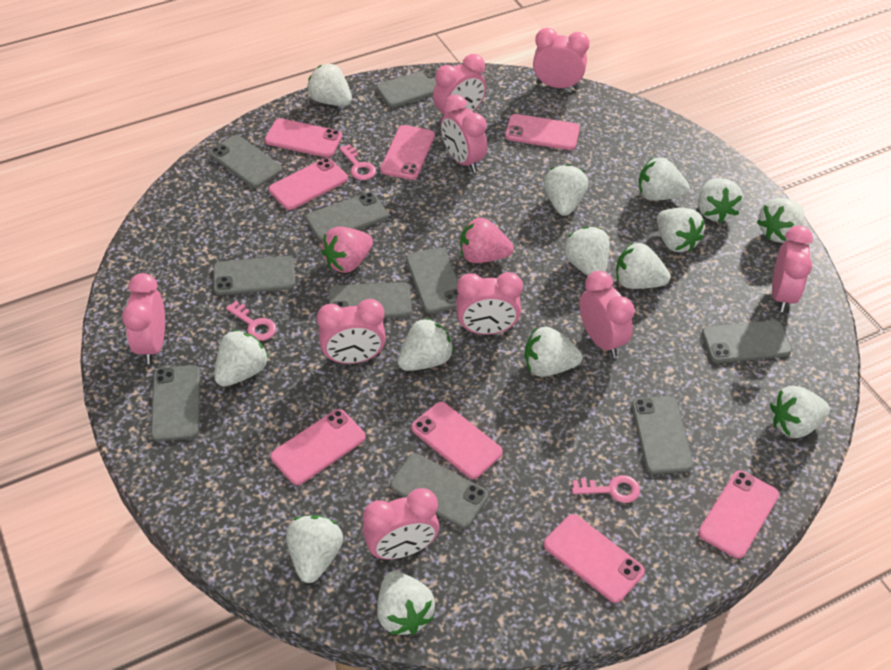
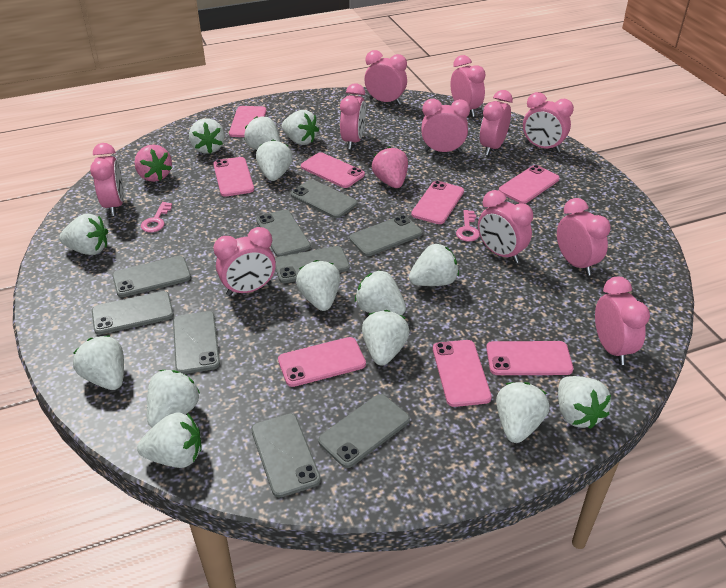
grey phone: 10 -> 9
pink clock: 9 -> 11
pink key: 3 -> 2

